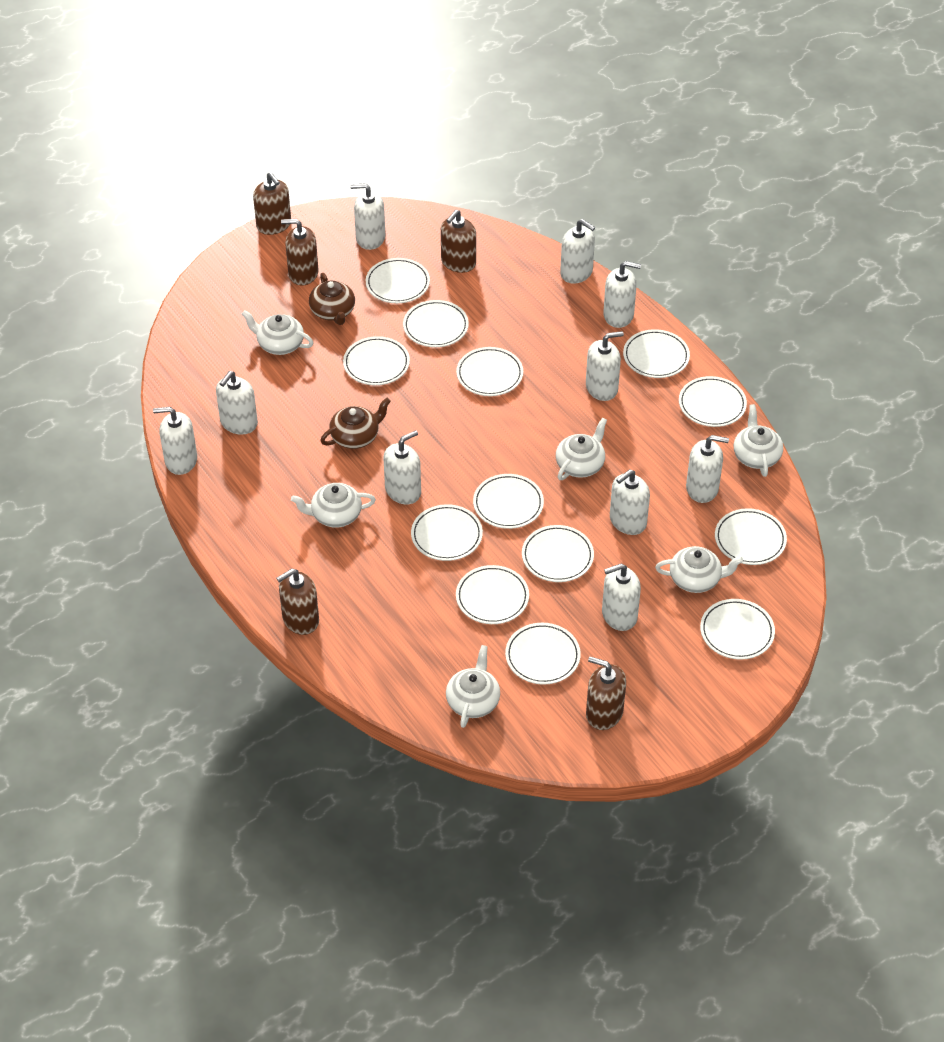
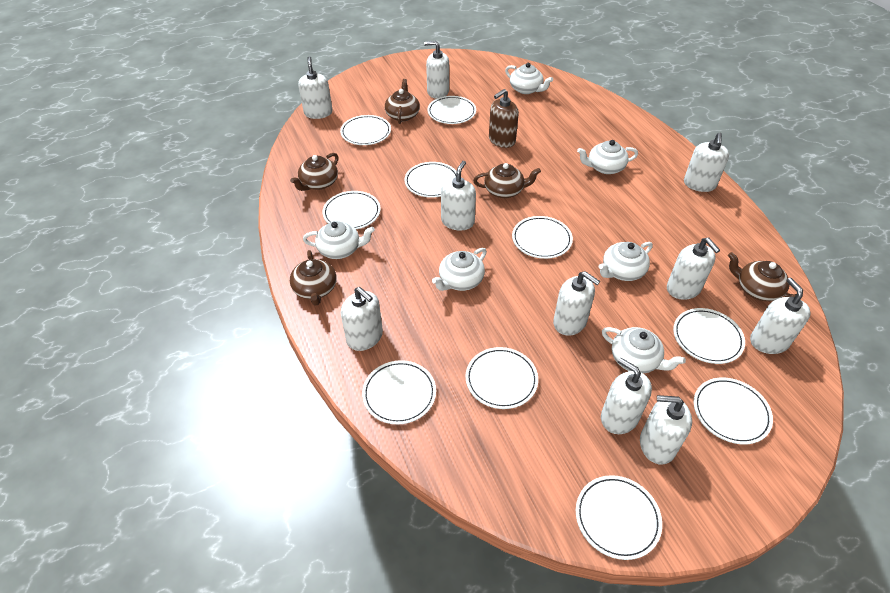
brown soap dispenser: 5 -> 1
brown teapot: 2 -> 5
white plate: 13 -> 10

